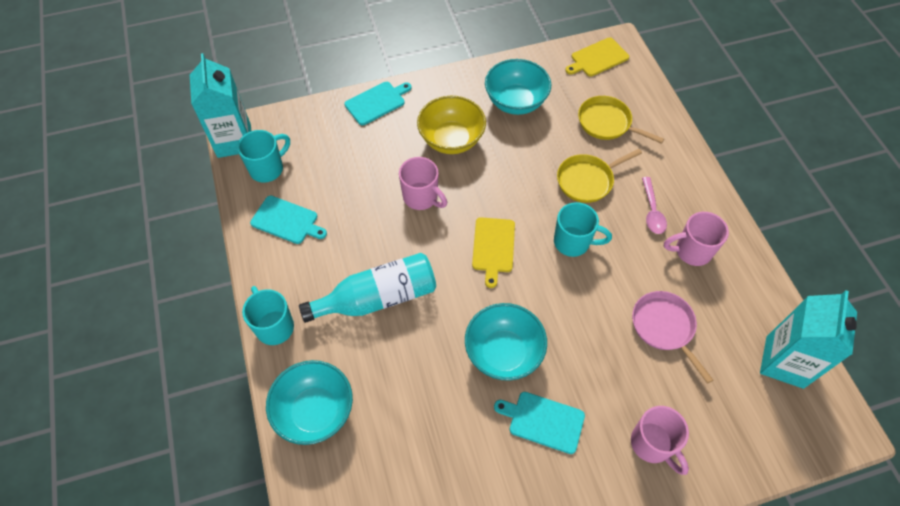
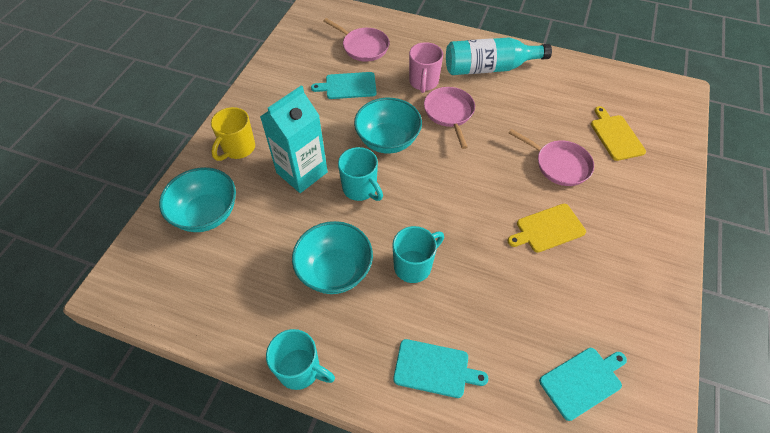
pink mug: 3 -> 1
pink pan: 1 -> 3
pink spoon: 1 -> 0
turquoise carton: 2 -> 1
yellow bowl: 1 -> 0
yellow mug: 0 -> 1
yellow pan: 2 -> 0

